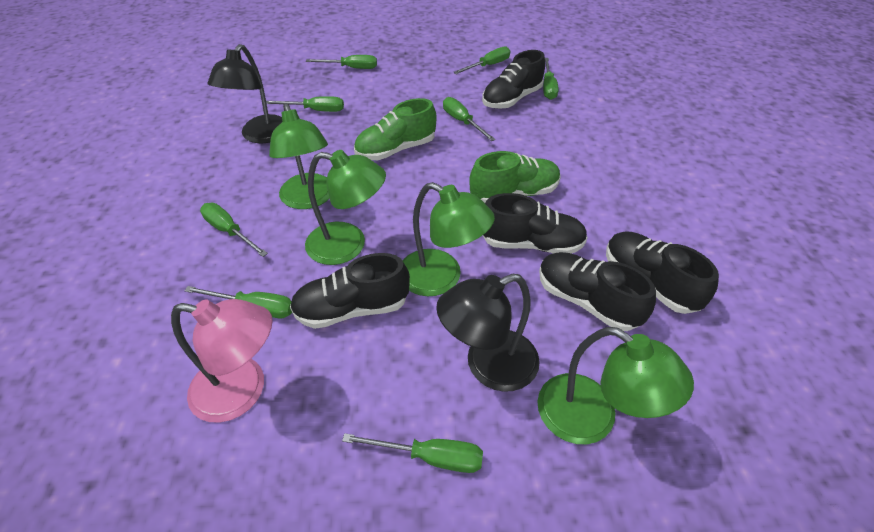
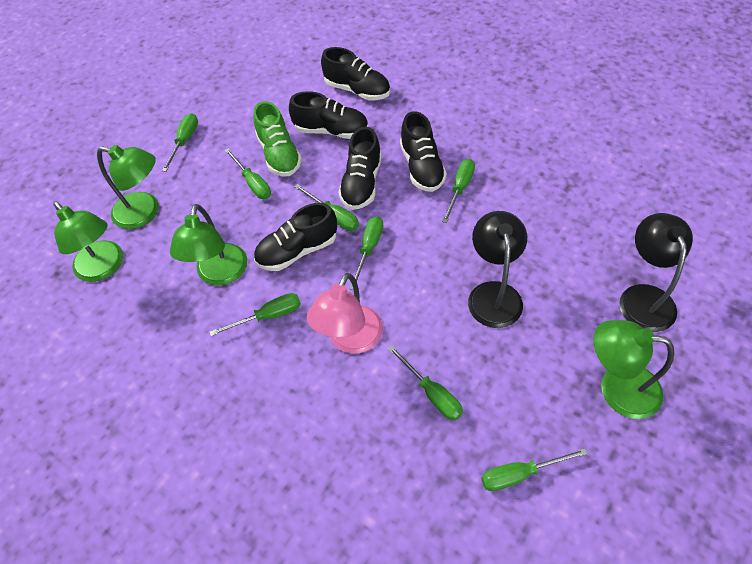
green shoe: 2 -> 1

